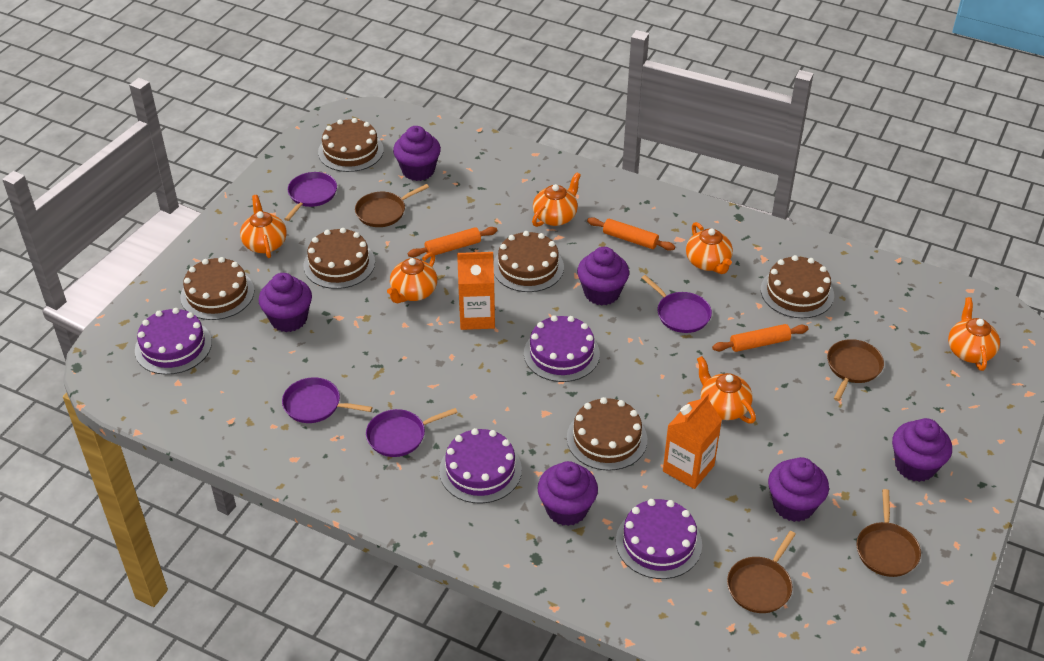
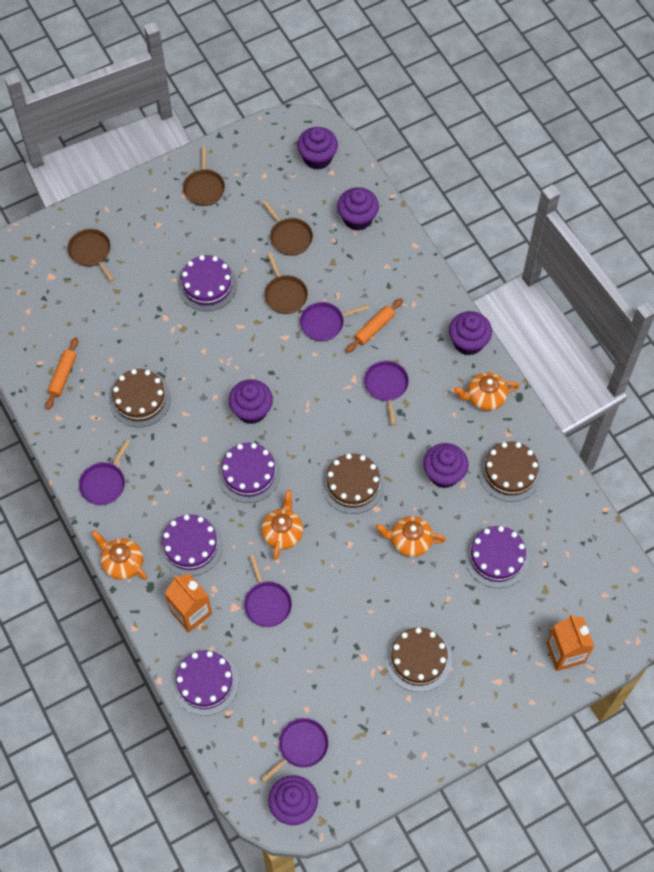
brown cake: 6 -> 4
orange rolling pin: 3 -> 2
orange teapot: 6 -> 4
purple cake: 4 -> 5
purple pan: 4 -> 5

